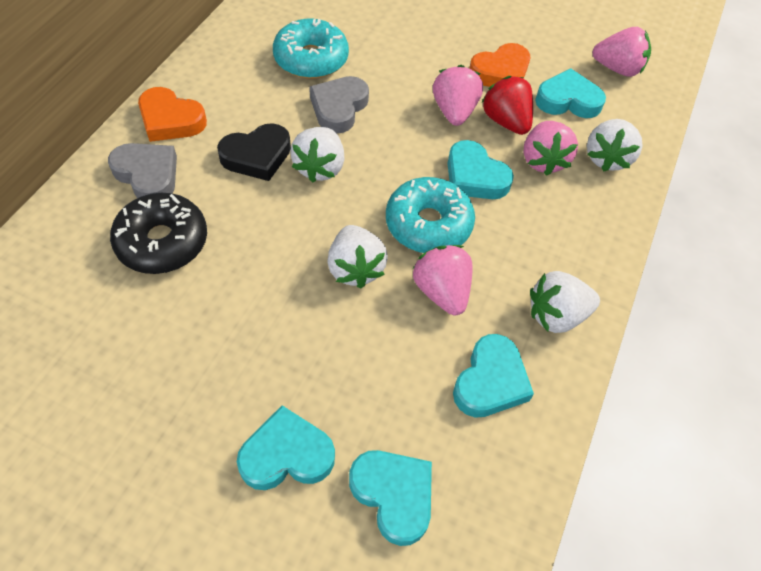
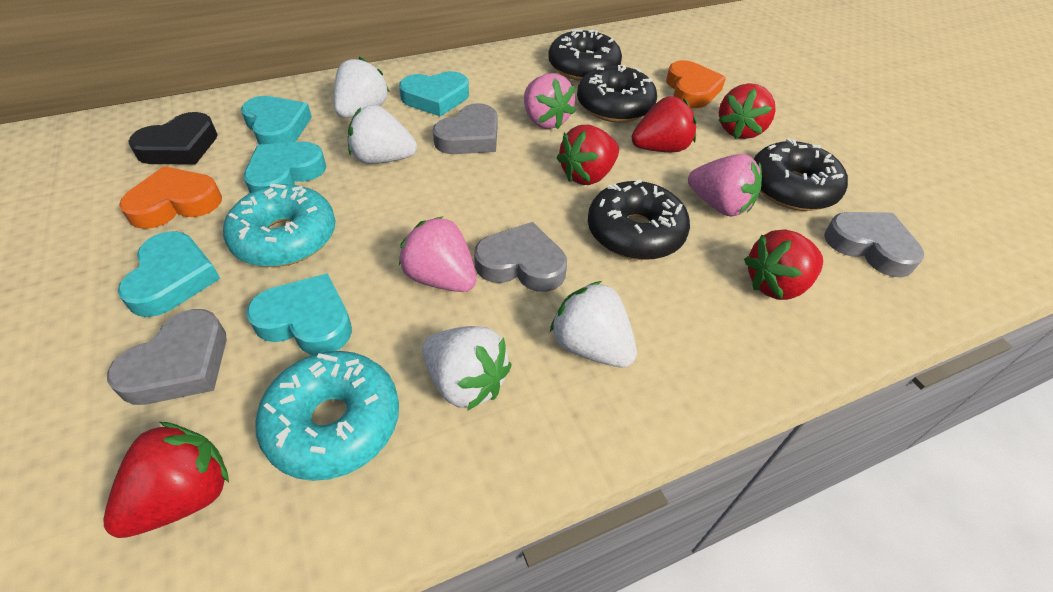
black donut: 1 -> 4
grey heart: 2 -> 4
pink strawberry: 4 -> 3
red strawberry: 1 -> 5

